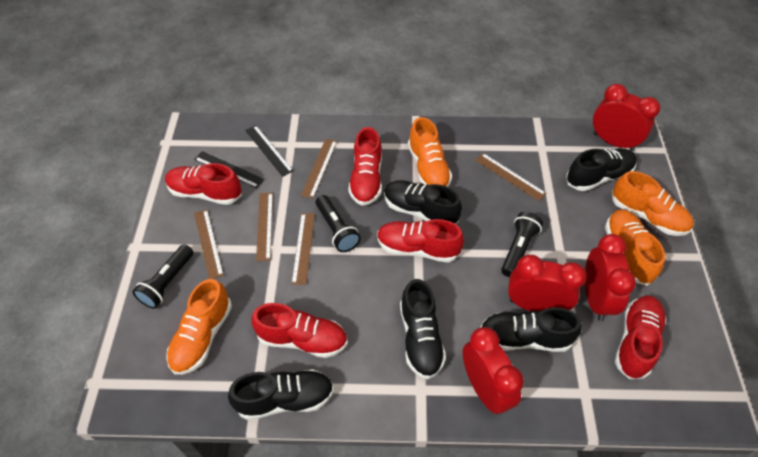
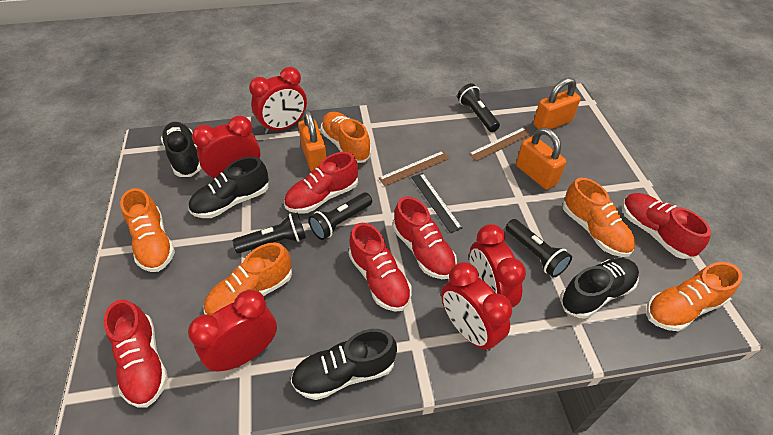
black flashlight: 3 -> 4
black ruler: 2 -> 1
black shoe: 5 -> 4
brown ruler: 5 -> 2
orange padlock: 0 -> 3
orange shoe: 4 -> 5
red clock: 4 -> 5

